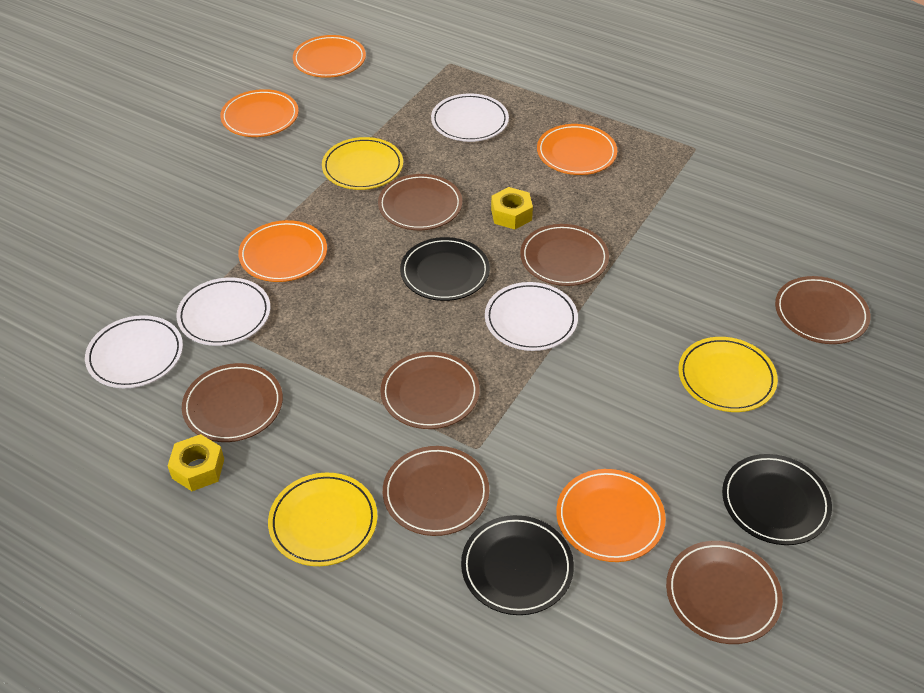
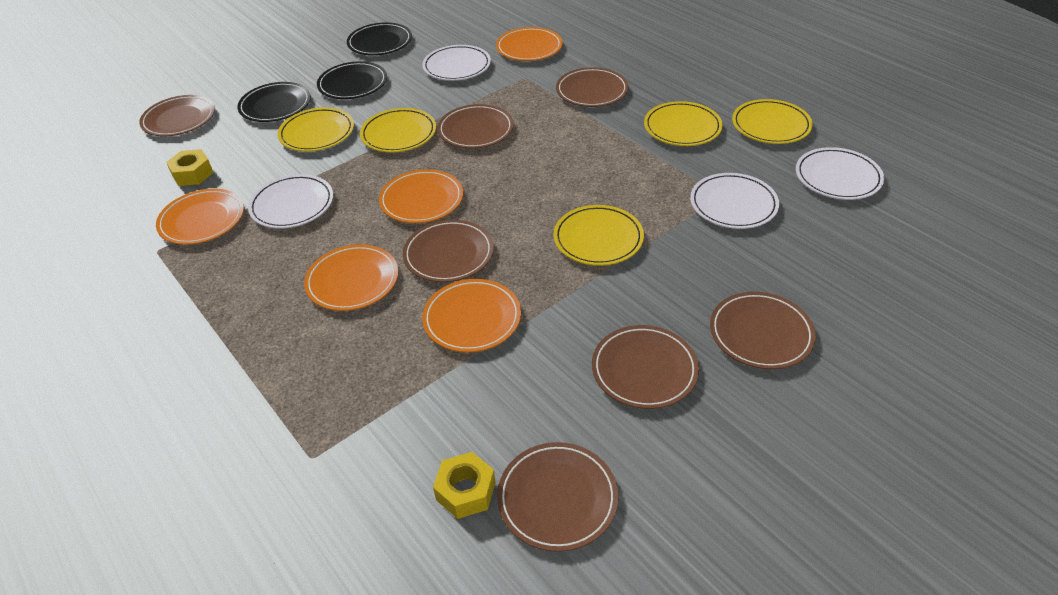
yellow plate: 3 -> 5

